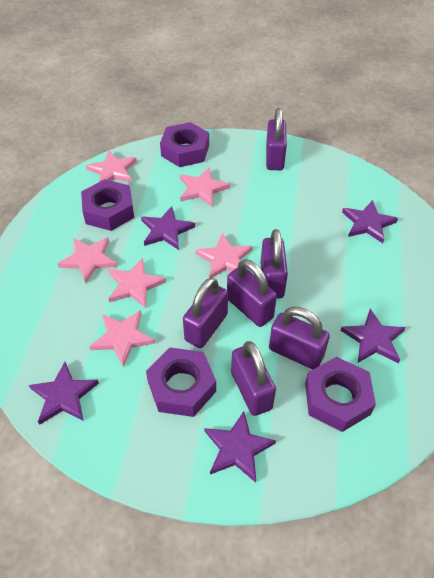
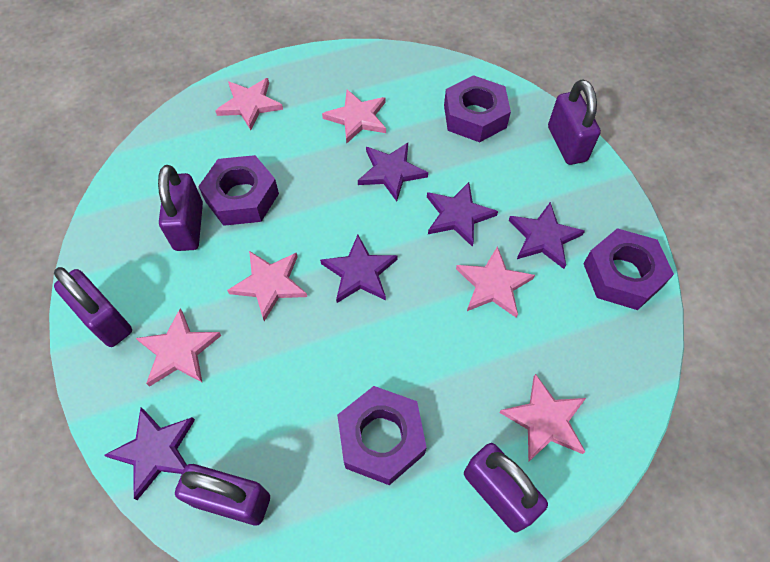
purple padlock: 6 -> 5

